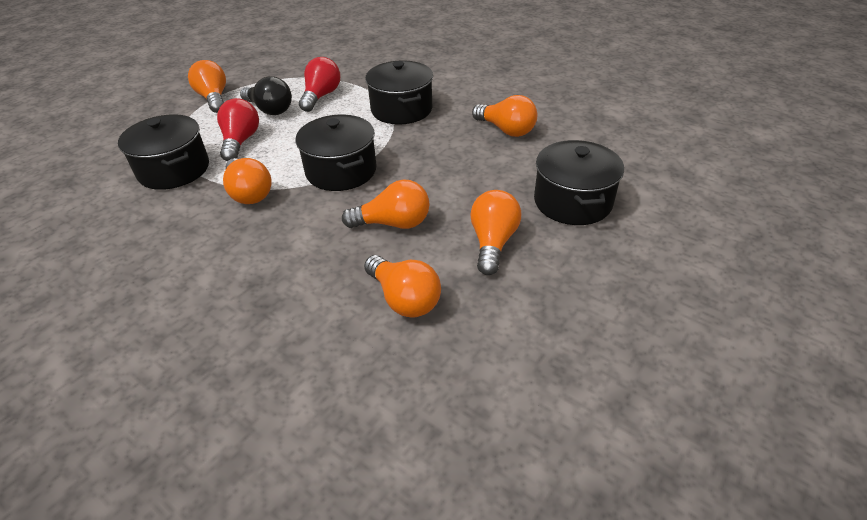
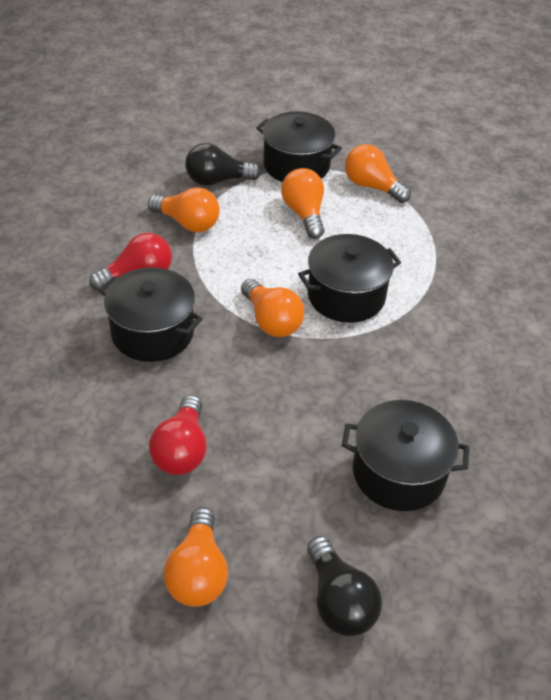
black light bulb: 1 -> 2
orange light bulb: 6 -> 5

